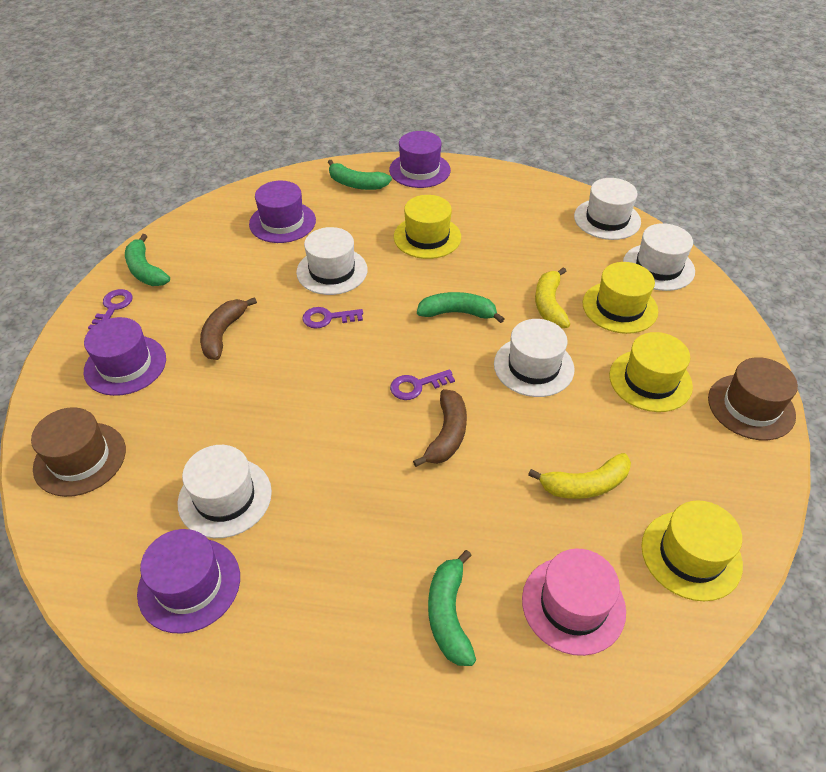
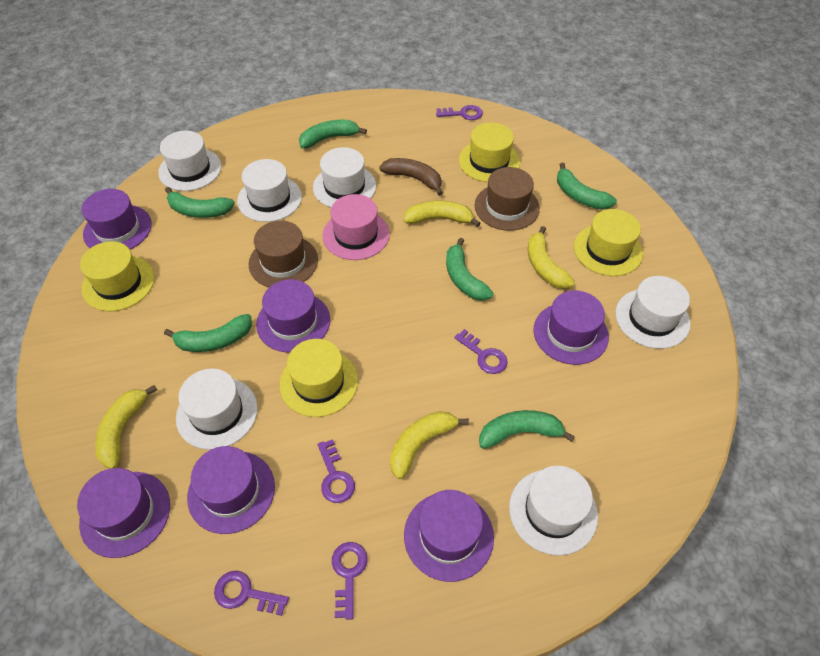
brown banana: 2 -> 1
green banana: 4 -> 6
purple hat: 4 -> 6
purple key: 3 -> 5
white hat: 5 -> 6
yellow banana: 2 -> 4

